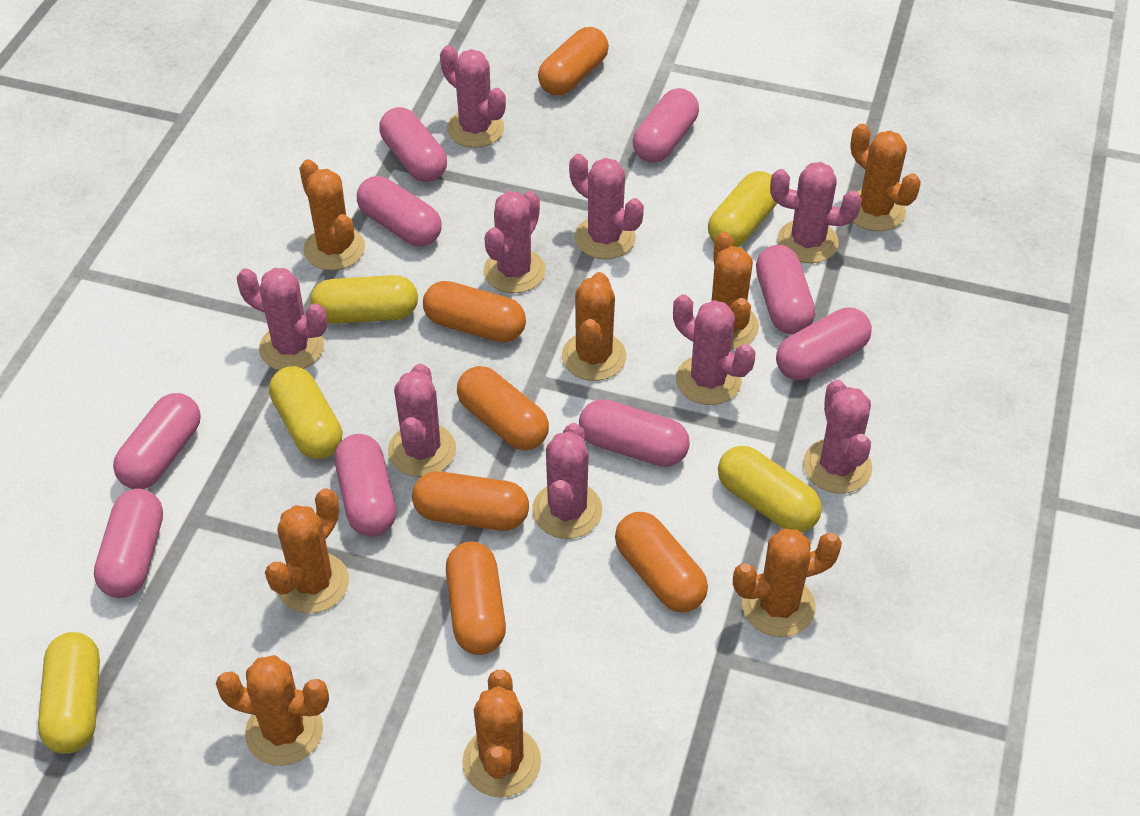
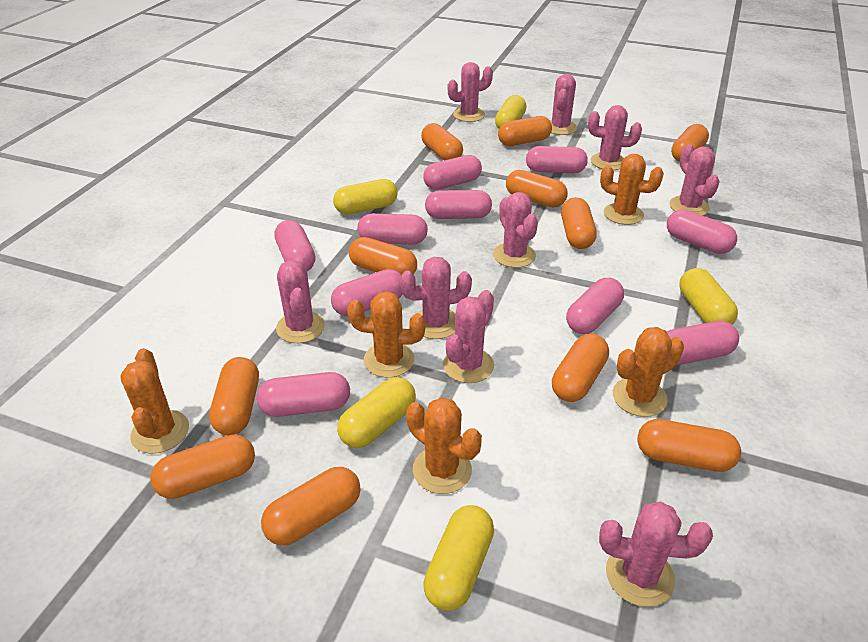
orange cactus: 8 -> 5
orange capsule: 6 -> 11
pink capsule: 9 -> 10

